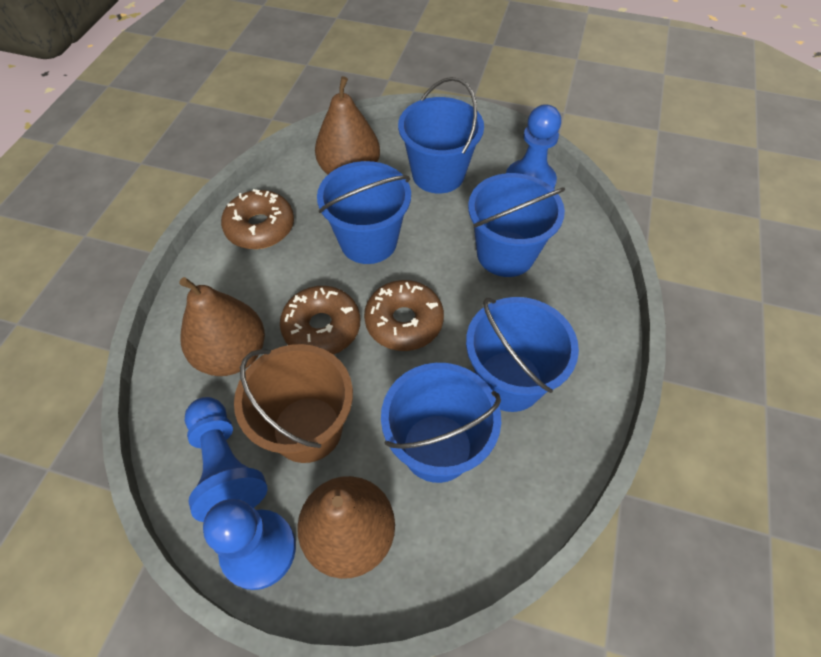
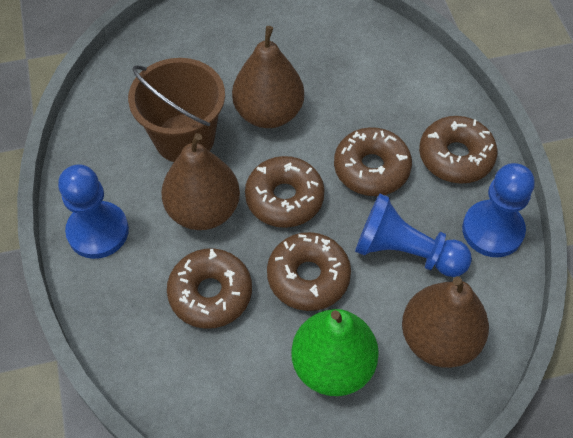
blue bucket: 5 -> 0
brown donut: 3 -> 5
green pear: 0 -> 1

